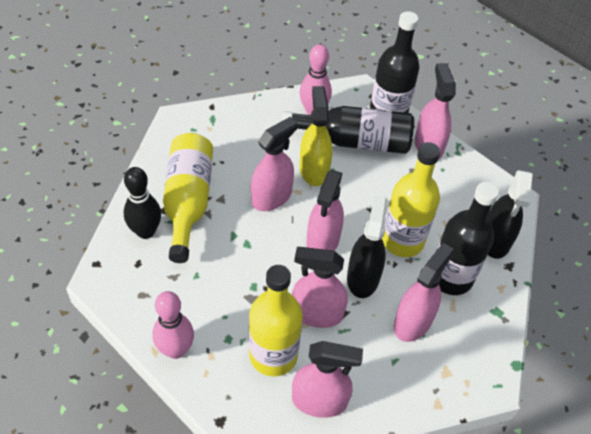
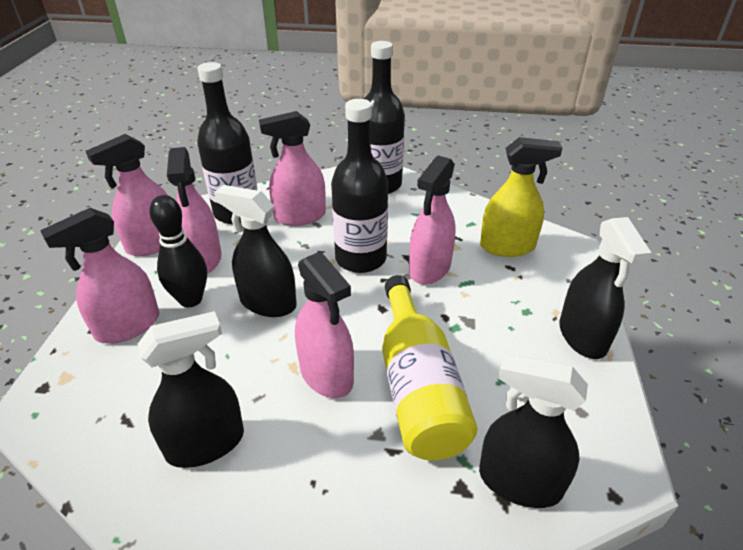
black spray bottle: 2 -> 4
pink bowling pin: 2 -> 0
yellow bottle: 3 -> 1

